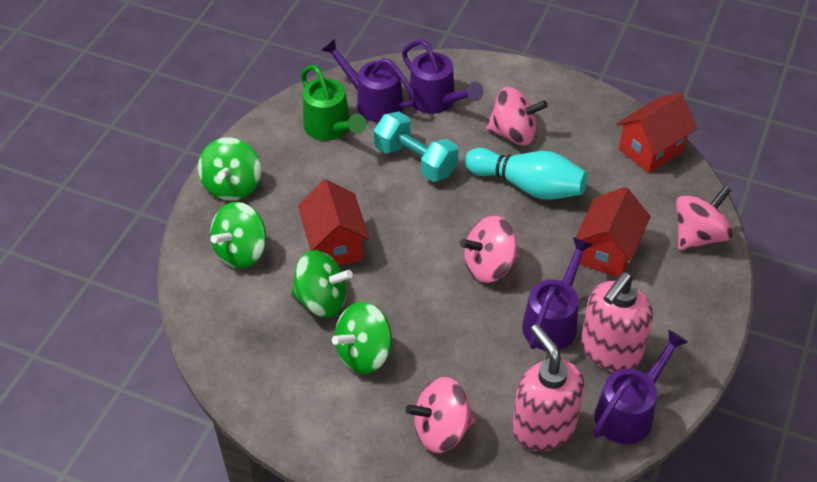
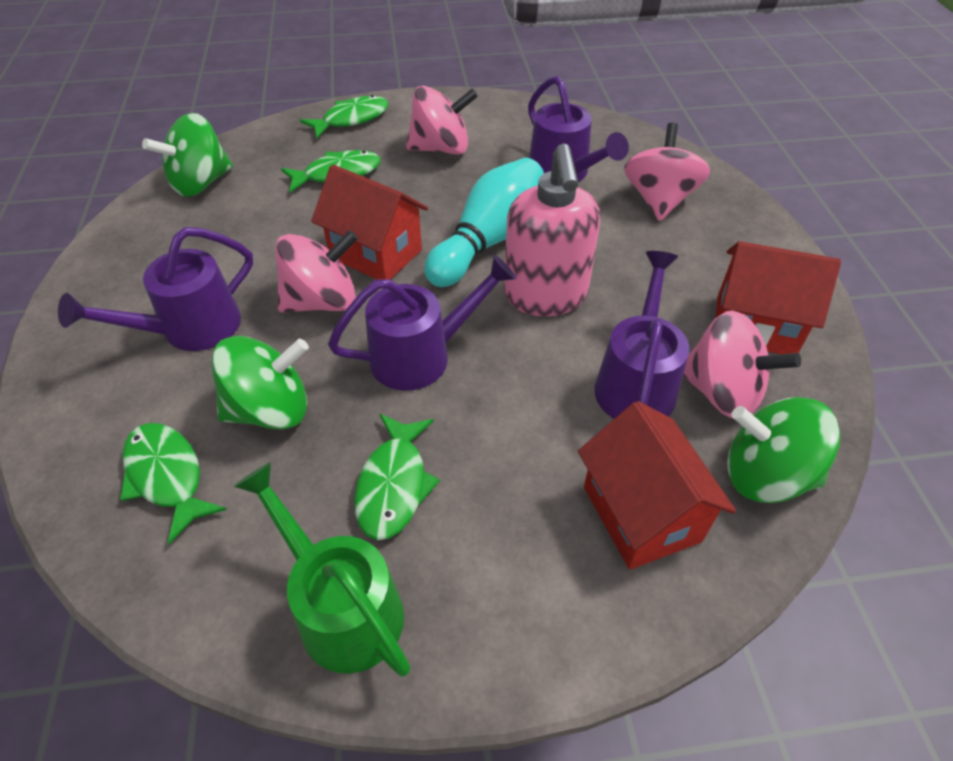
green fish: 0 -> 4
green spinning top: 4 -> 3
pink soap dispenser: 2 -> 1
turquoise dumbbell: 1 -> 0

